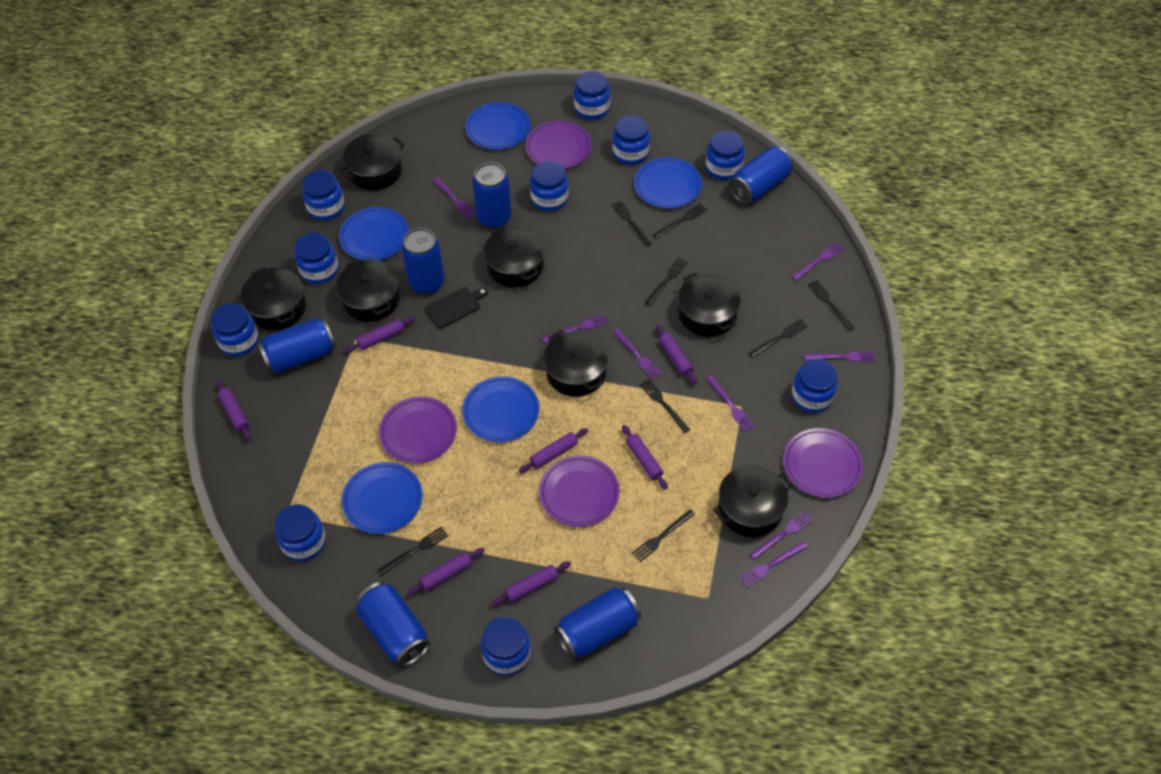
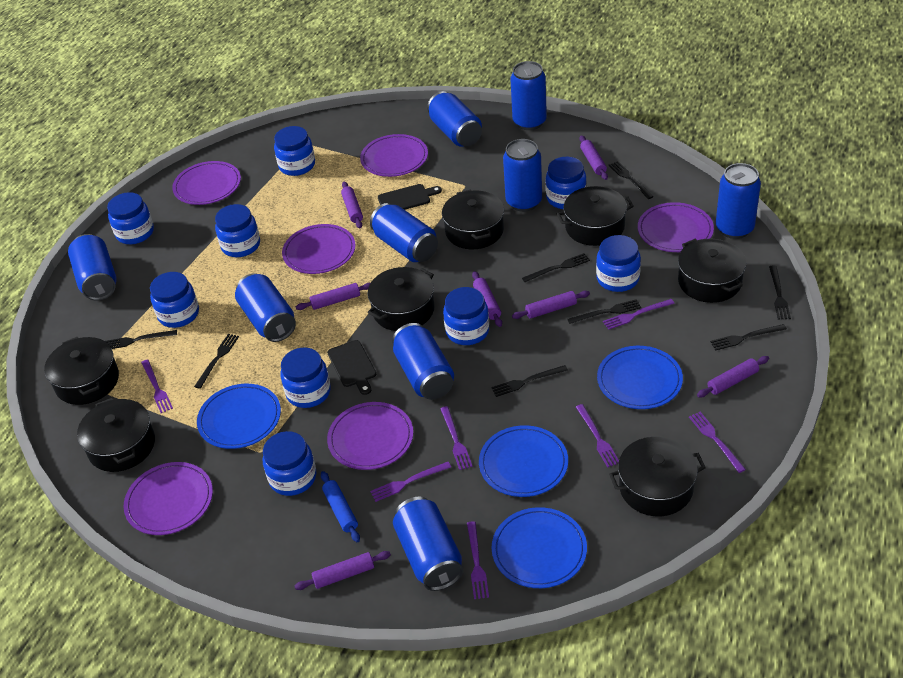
black cutting board: 1 -> 2
blue can: 6 -> 9
blue jar: 10 -> 9
blue plate: 5 -> 4
blue rolling pin: 0 -> 1
purple fork: 8 -> 7
purple plate: 4 -> 6

